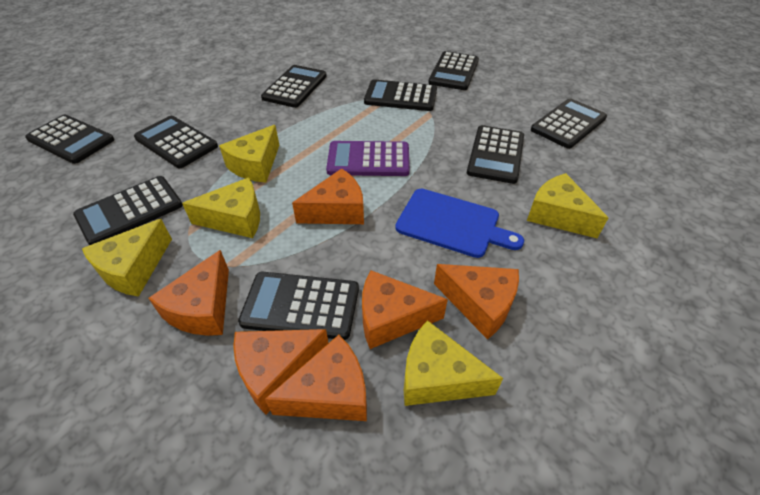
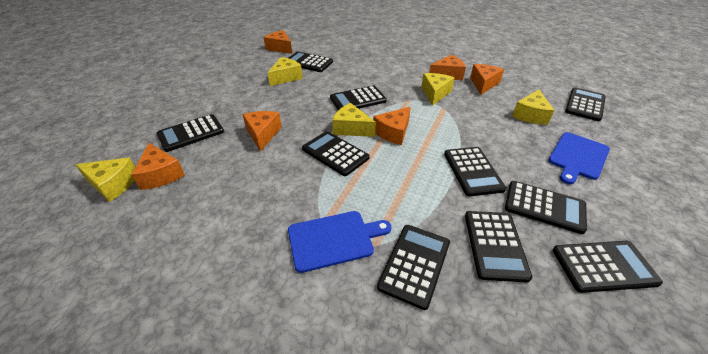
black calculator: 9 -> 10
blue cutting board: 1 -> 2
purple calculator: 1 -> 0

